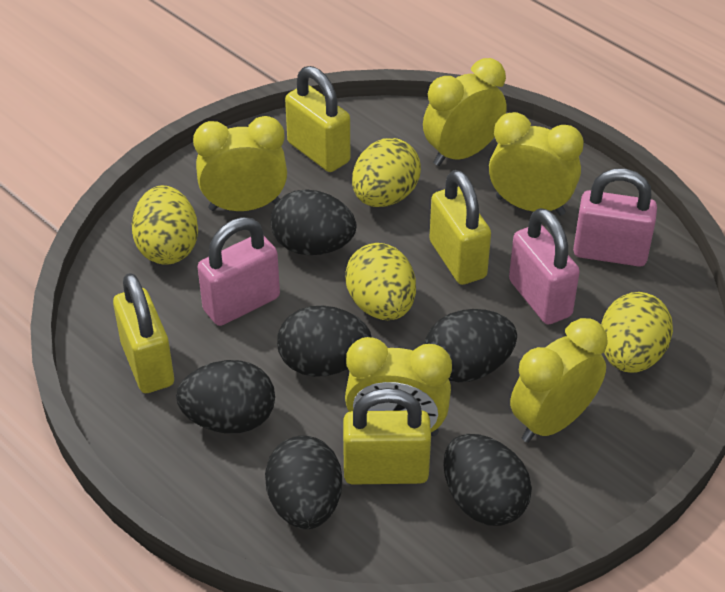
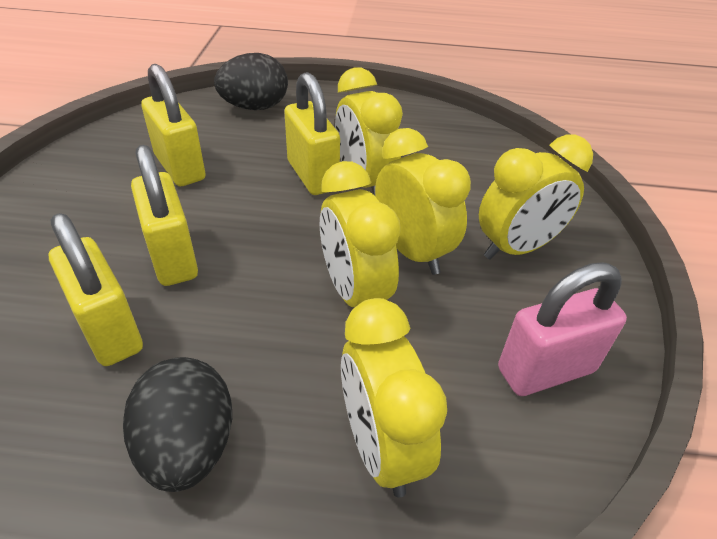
black egg: 6 -> 2
pink padlock: 3 -> 1
yellow egg: 4 -> 0

